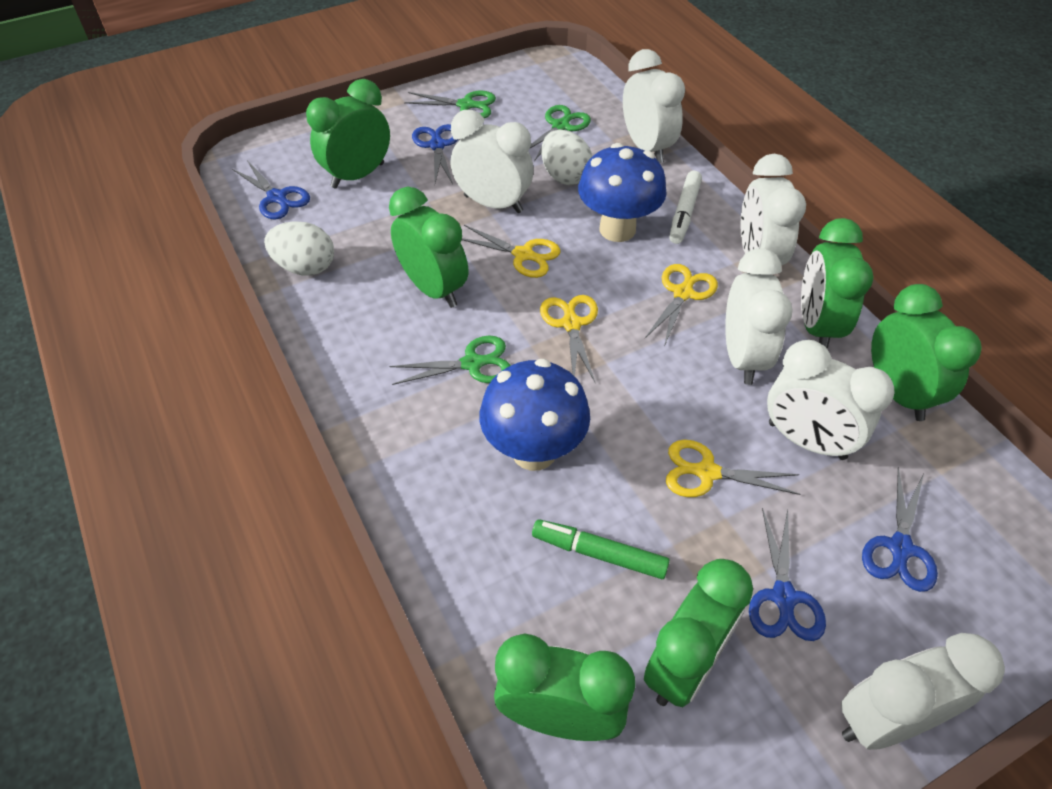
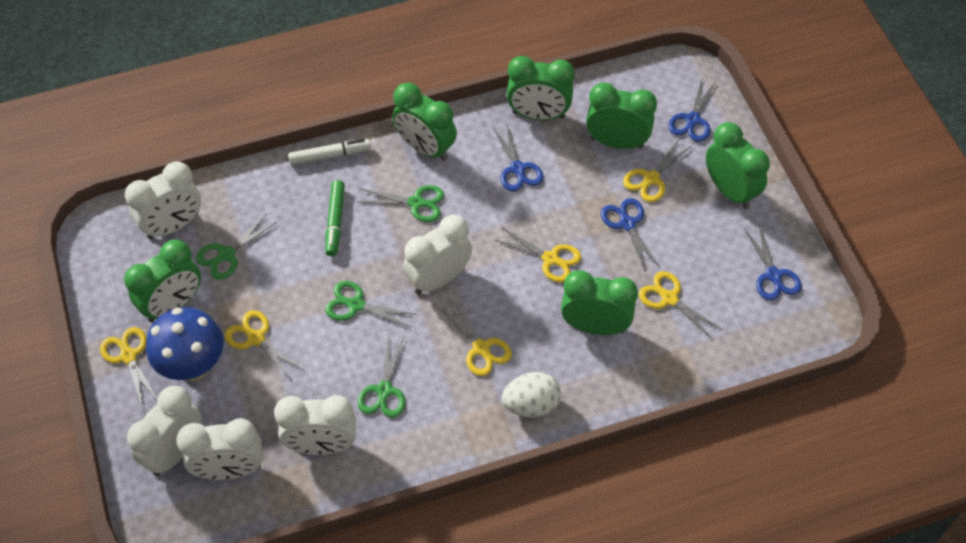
blue mushroom: 2 -> 1
green scissors: 3 -> 4
white clock: 6 -> 5
white egg: 2 -> 1
yellow scissors: 4 -> 6

